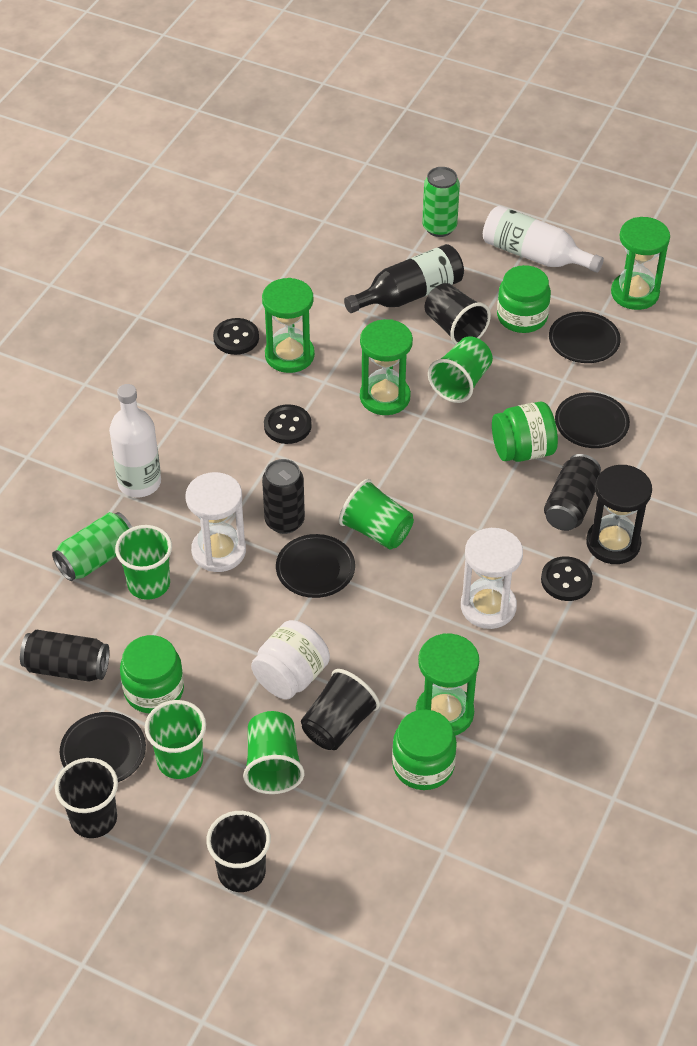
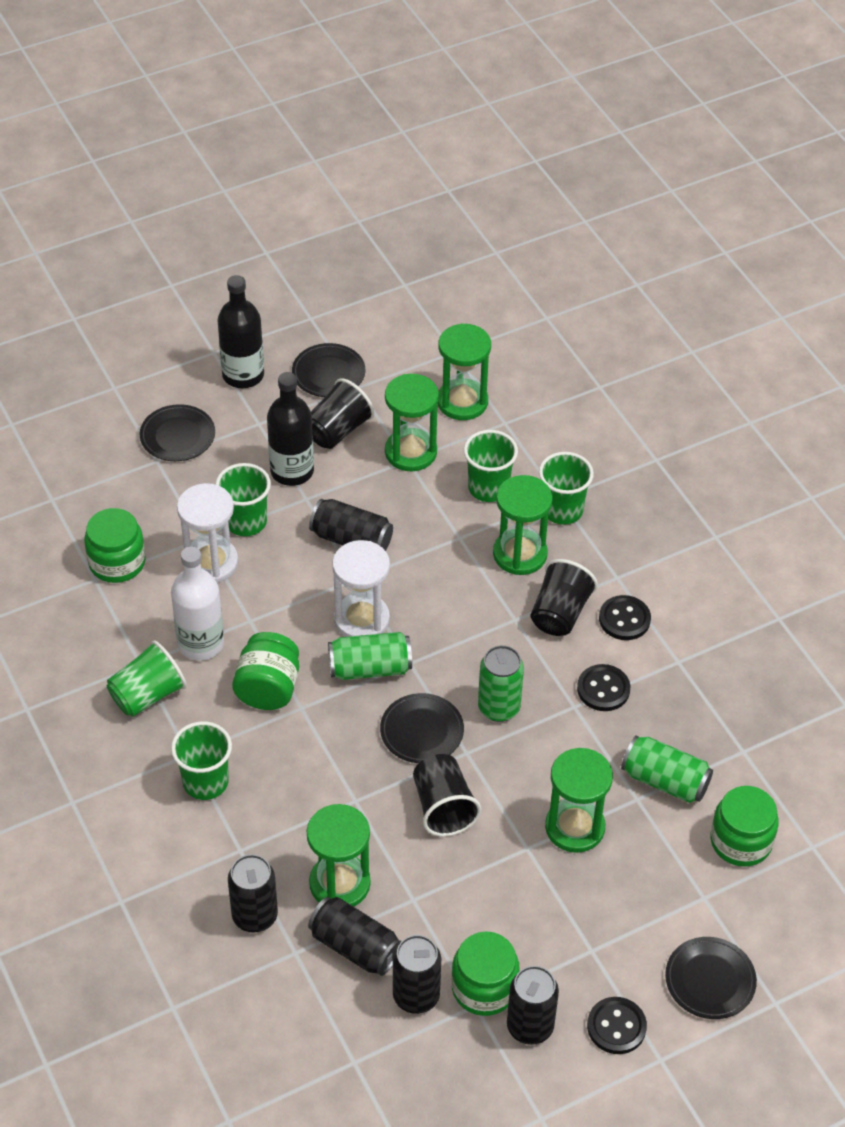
black bottle: 1 -> 2
black can: 3 -> 5
black cup: 4 -> 3
black hourglass: 1 -> 0
green can: 2 -> 3
green hourglass: 4 -> 5
white bottle: 2 -> 1
white jar: 1 -> 0

